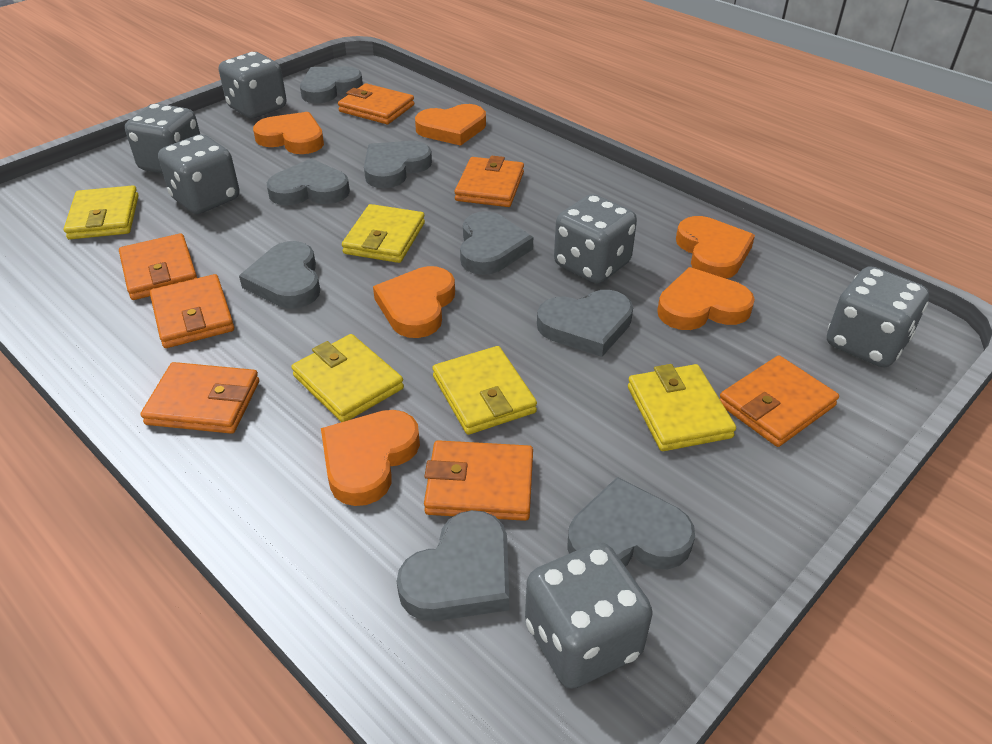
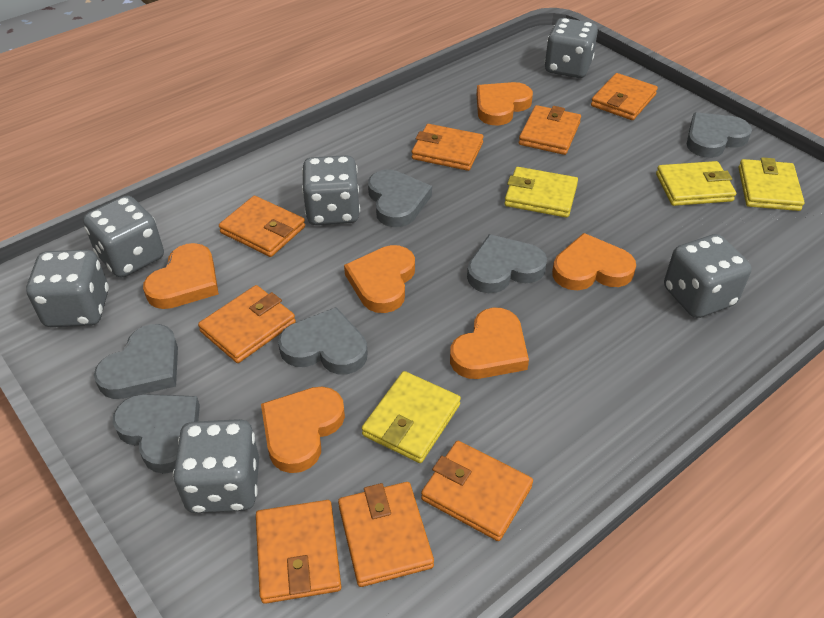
grey heart: 8 -> 6
orange wallet: 7 -> 8
yellow wallet: 5 -> 4

